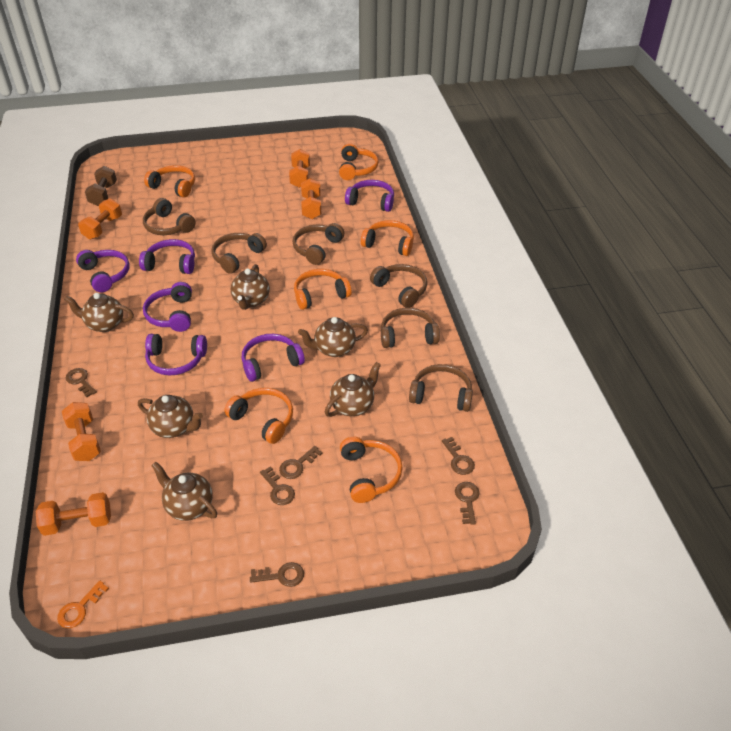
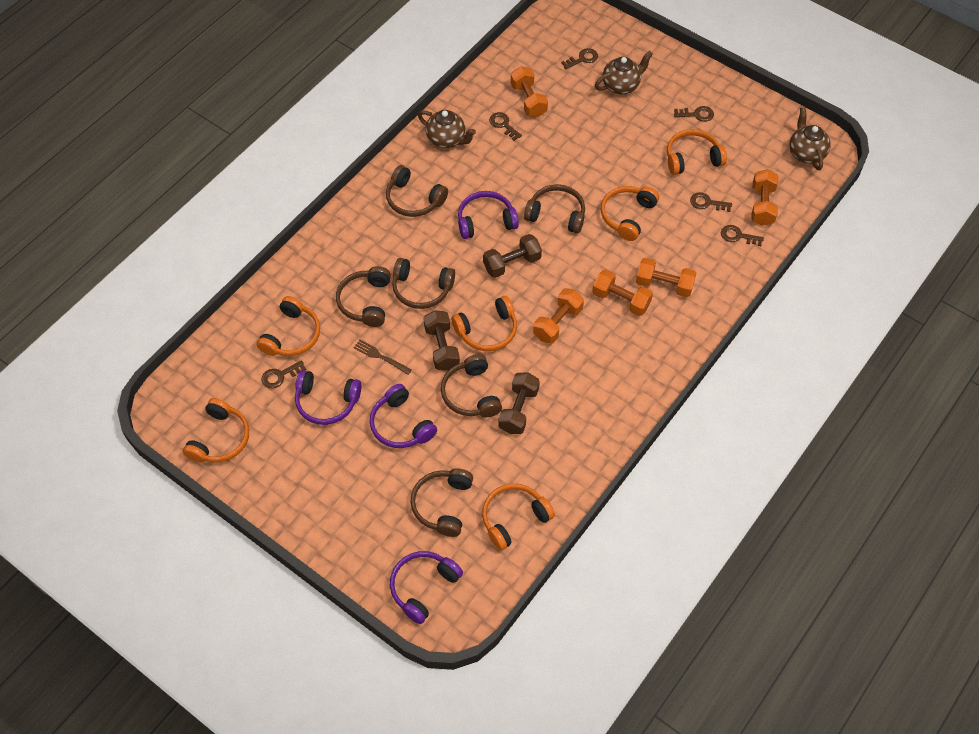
brown dumbbell: 1 -> 3
brown fork: 0 -> 1
brown teapot: 6 -> 3
orange key: 1 -> 0
purple headphones: 6 -> 4

